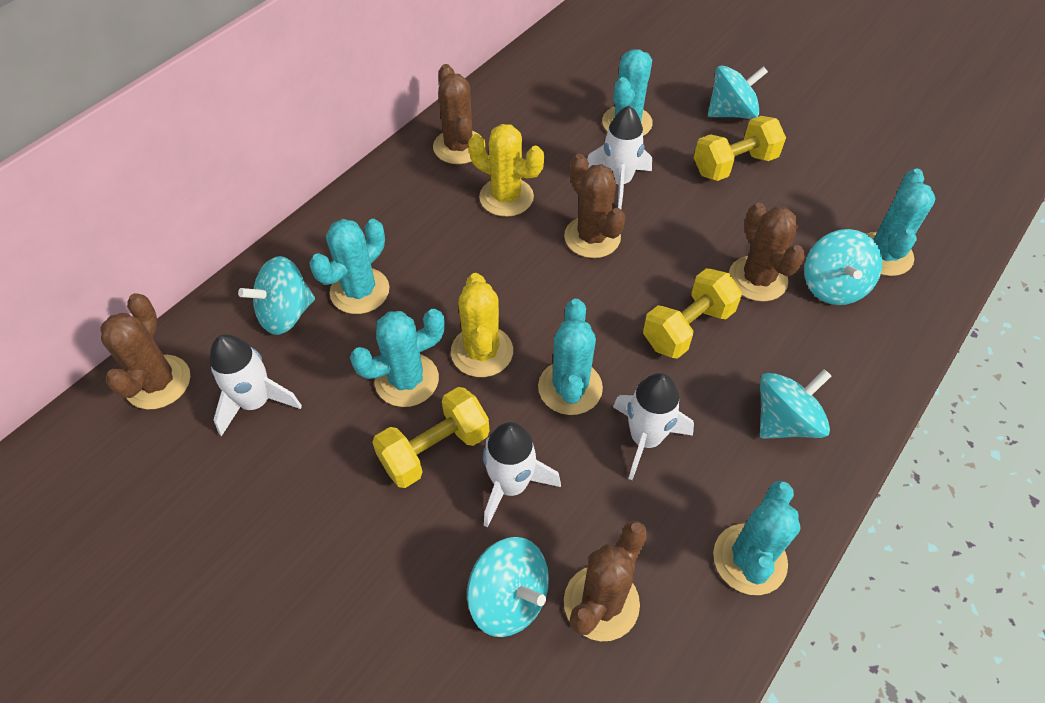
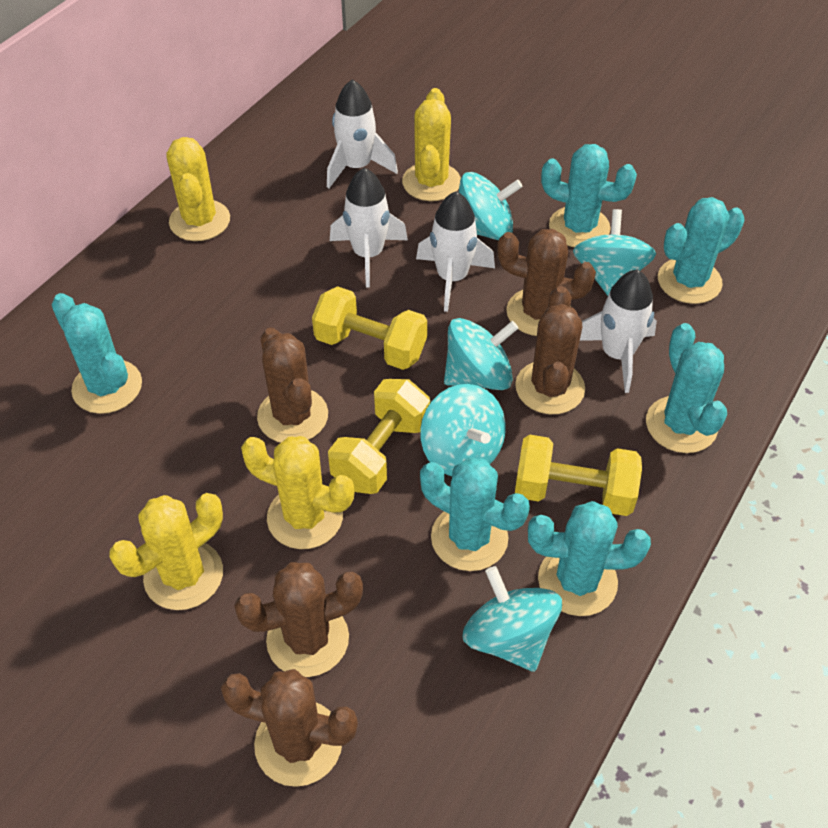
yellow cactus: 2 -> 4

